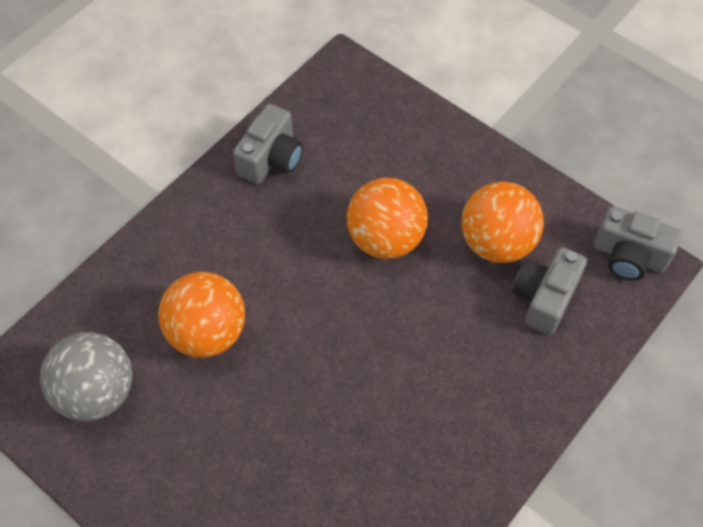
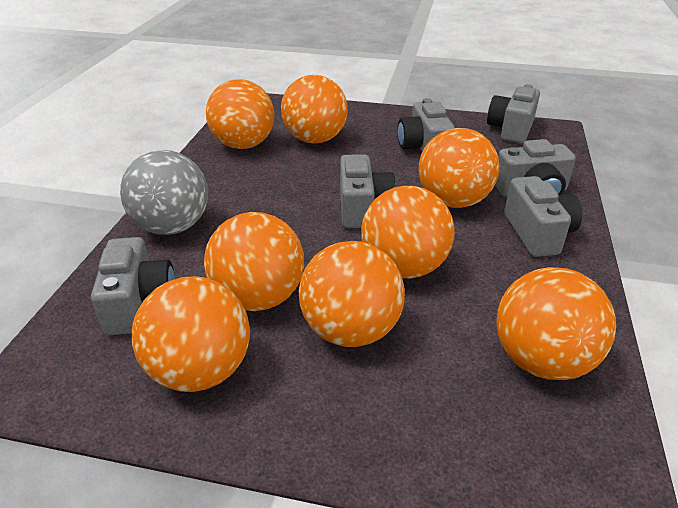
grey camera: 3 -> 6
orange ball: 3 -> 8

